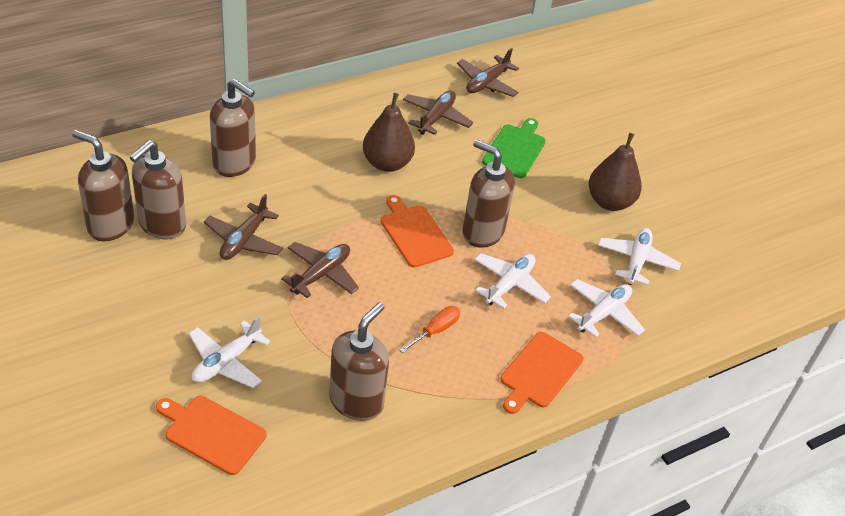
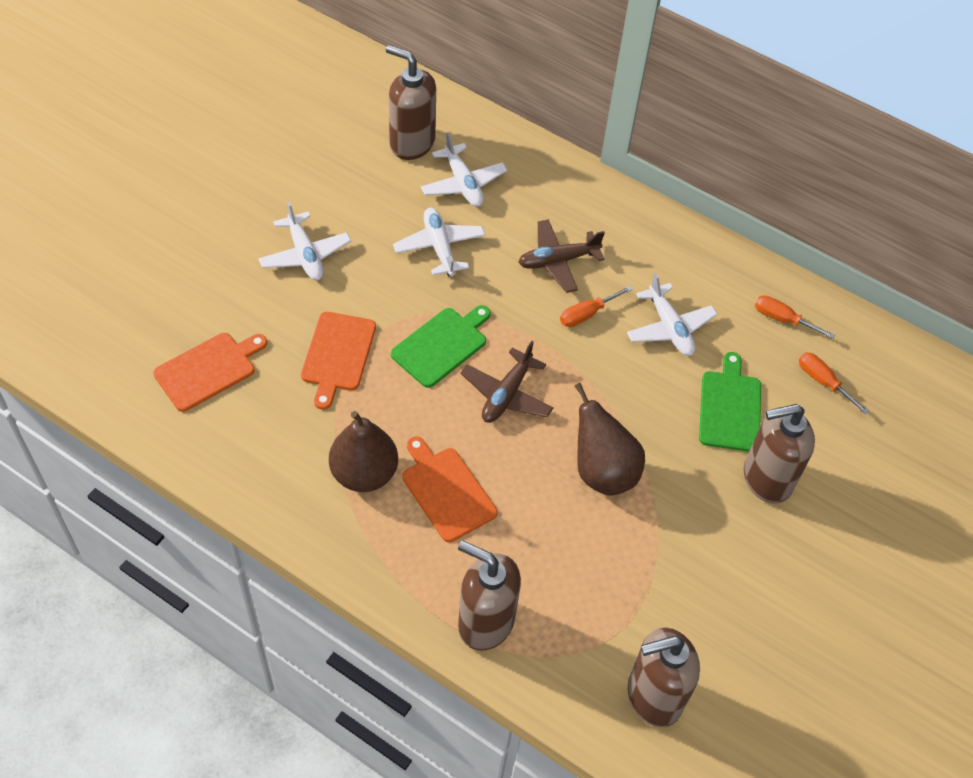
brown plane: 4 -> 2
brown soap dispenser: 5 -> 4
green cutting board: 1 -> 2
orange screwdriver: 1 -> 3

